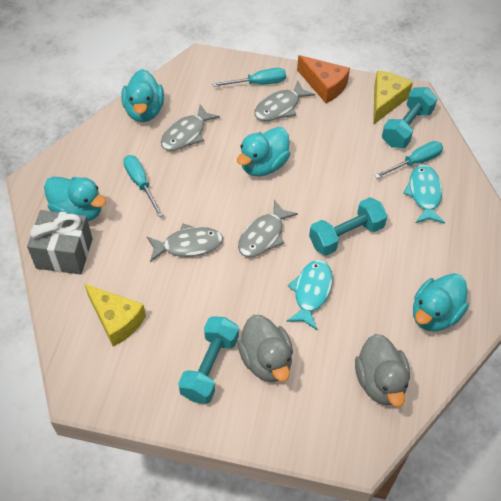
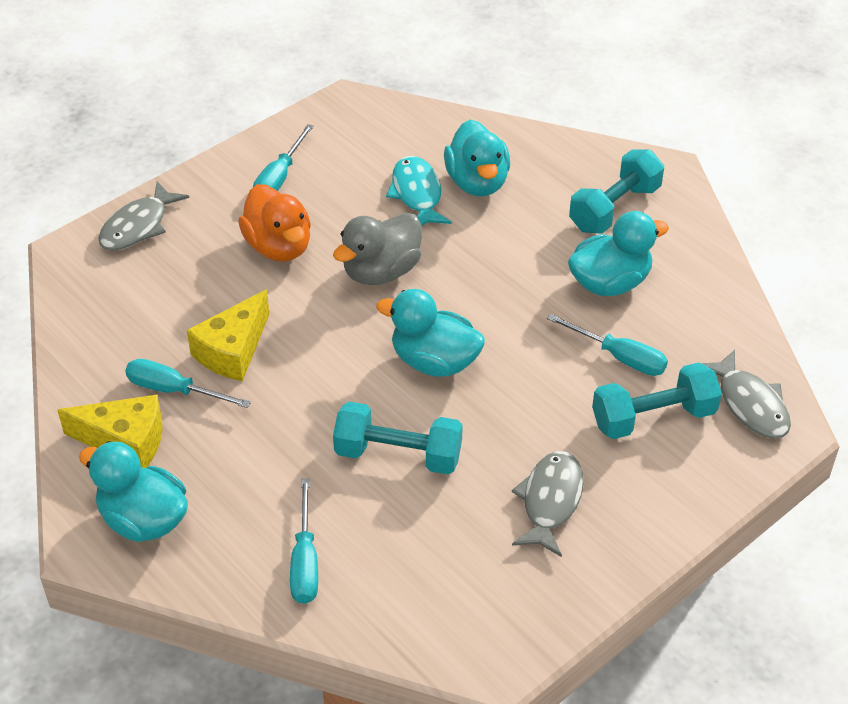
grey duck: 2 -> 1
grey fish: 4 -> 3
grey gift: 1 -> 0
orange cheese: 1 -> 0
orange duck: 0 -> 1
turquoise fish: 2 -> 1
turquoise screwdriver: 3 -> 4

